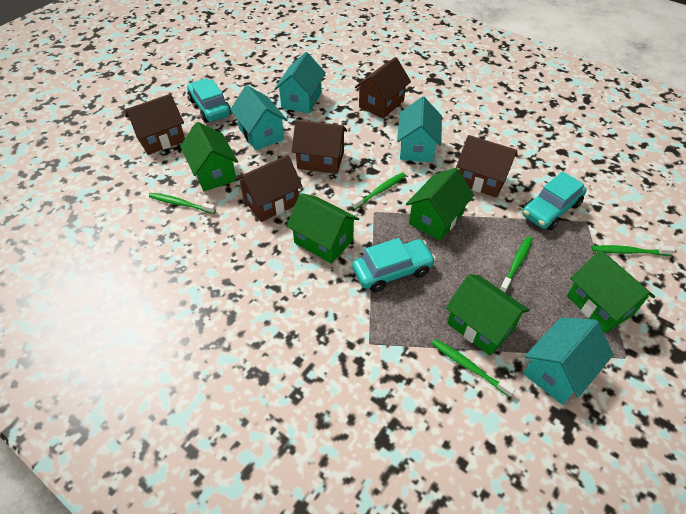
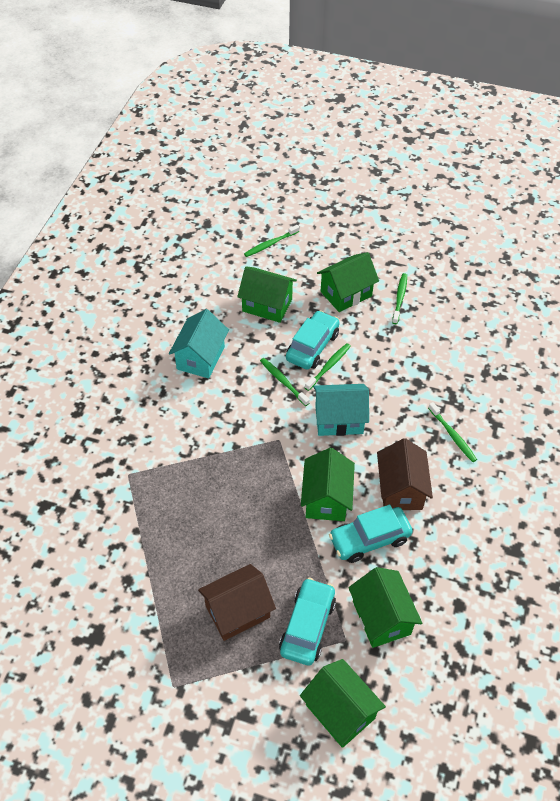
brown house: 5 -> 2
turquoise house: 4 -> 2

